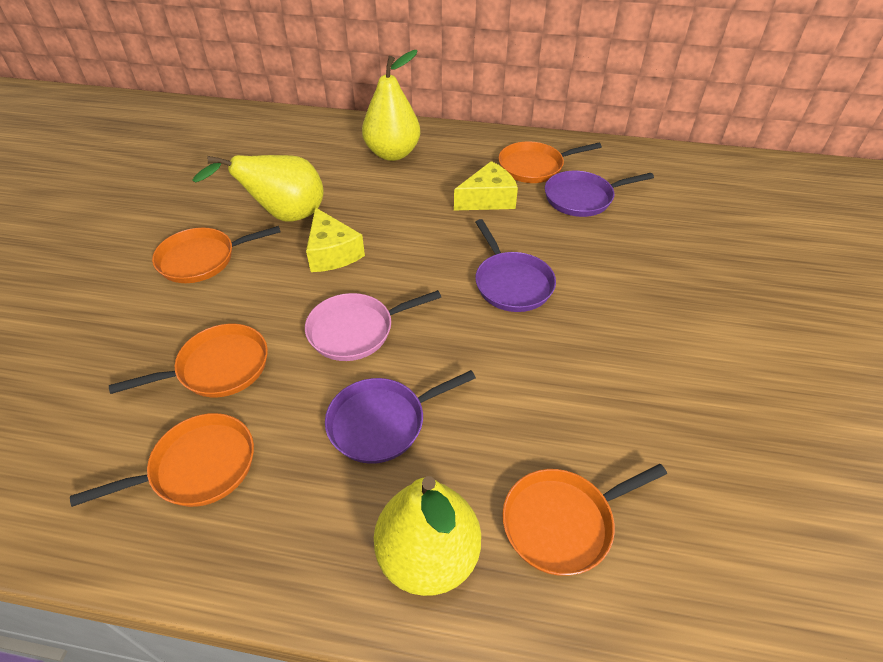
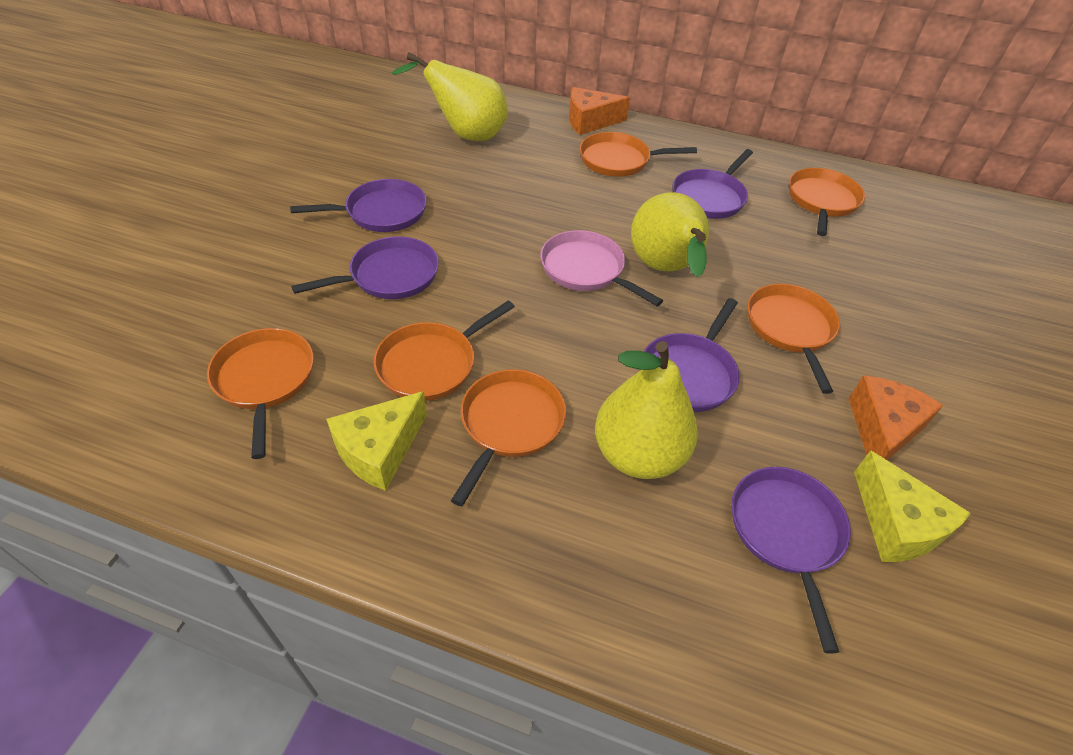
orange cheese: 0 -> 2
orange pan: 5 -> 6
purple pan: 3 -> 5

